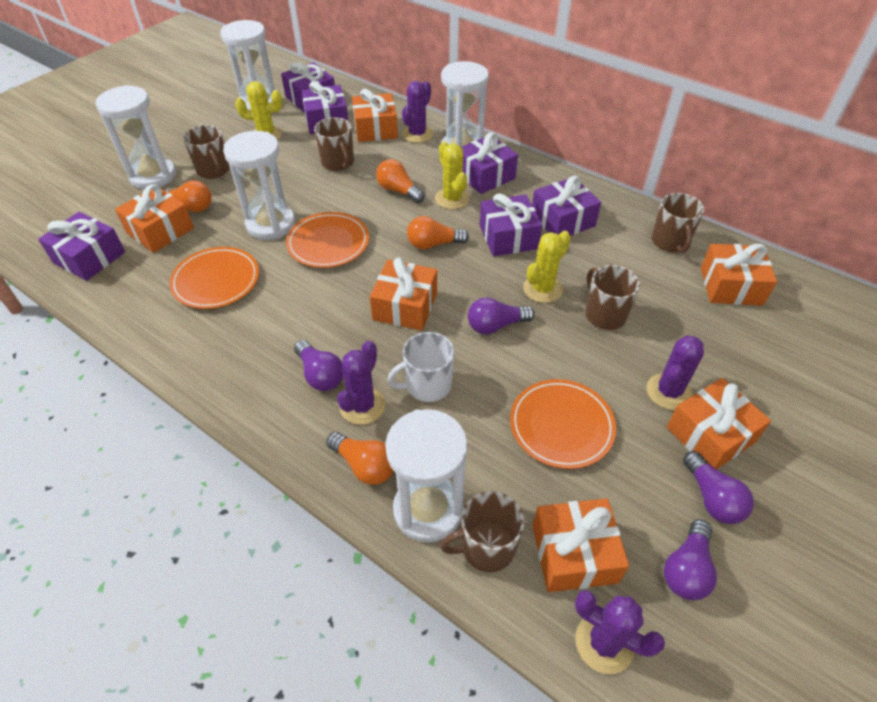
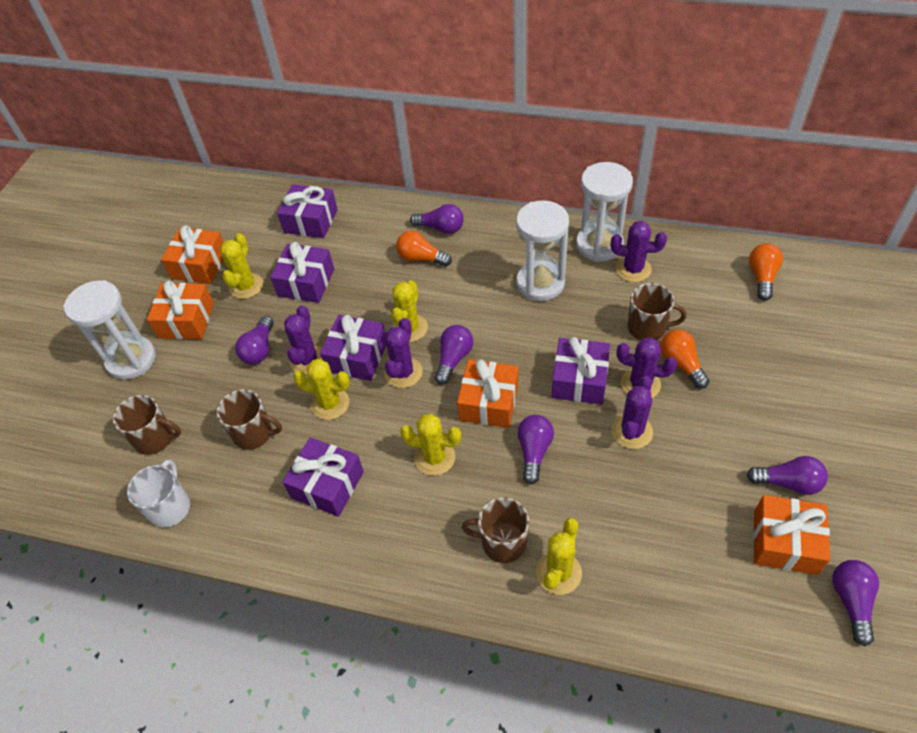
brown mug: 5 -> 4
orange gift: 6 -> 4
orange light bulb: 4 -> 3
orange plate: 3 -> 0
purple cactus: 4 -> 5
purple gift: 6 -> 5
purple light bulb: 4 -> 6
white hourglass: 5 -> 3
yellow cactus: 3 -> 5

